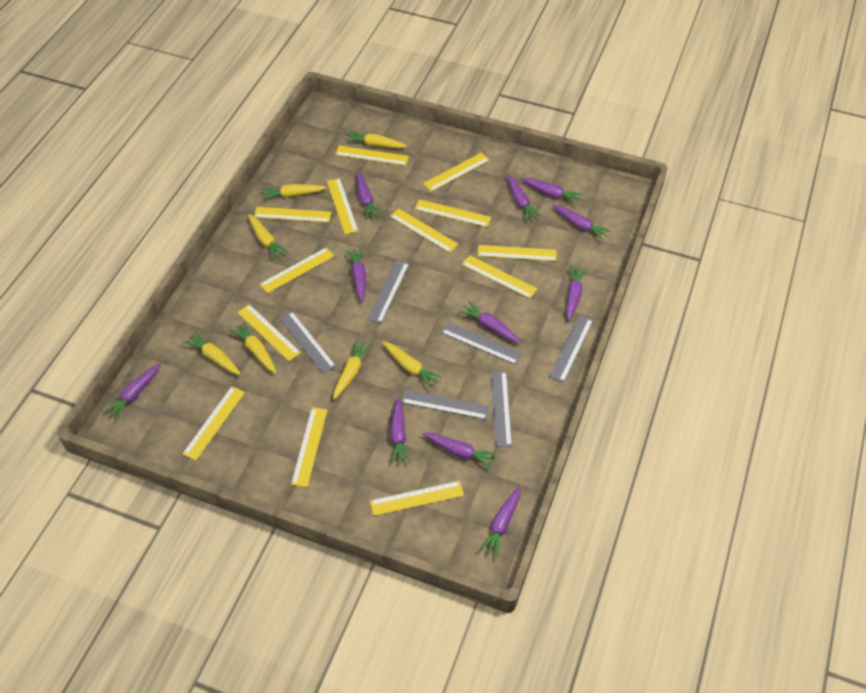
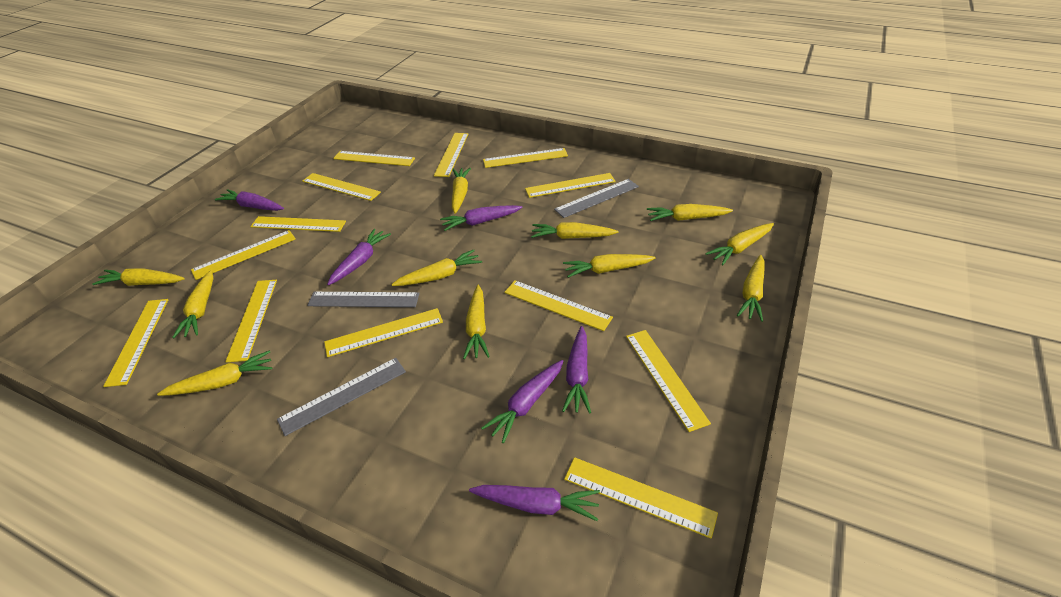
grey ruler: 6 -> 3
purple carrot: 11 -> 6
yellow carrot: 7 -> 11

